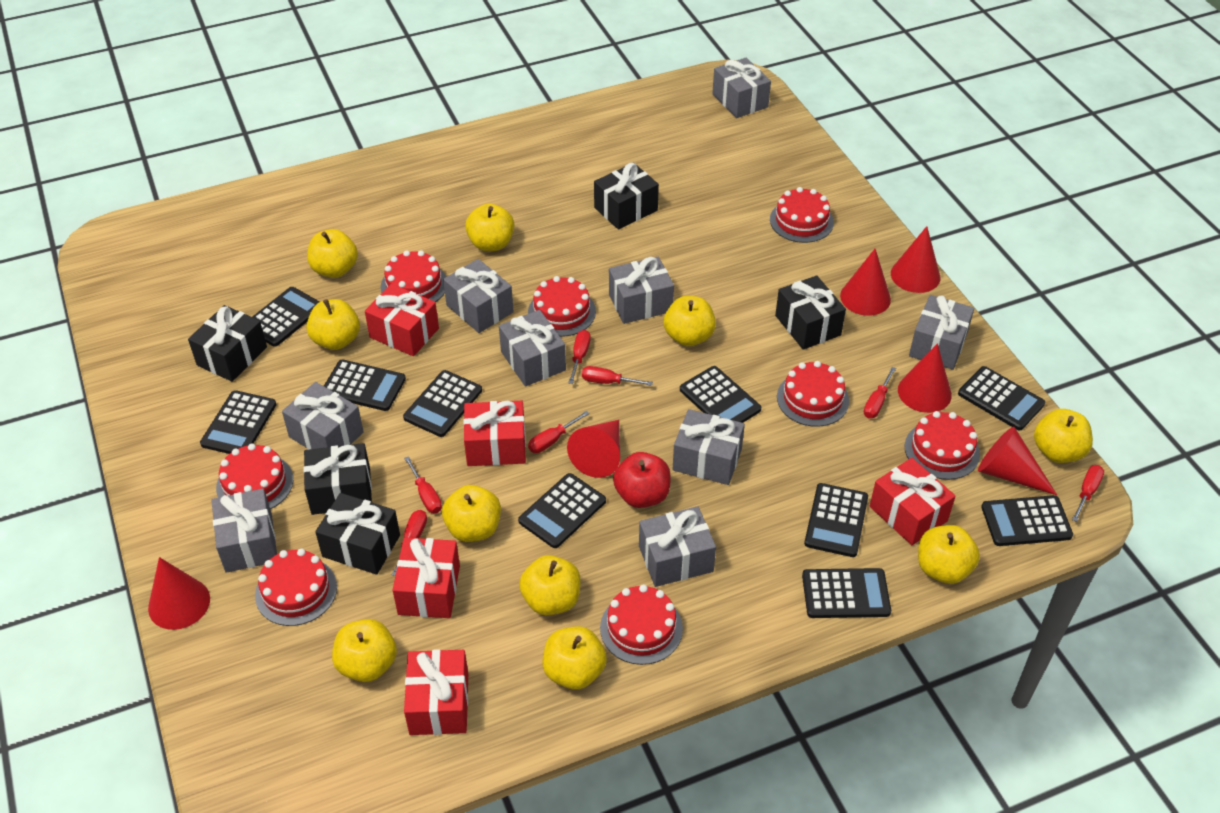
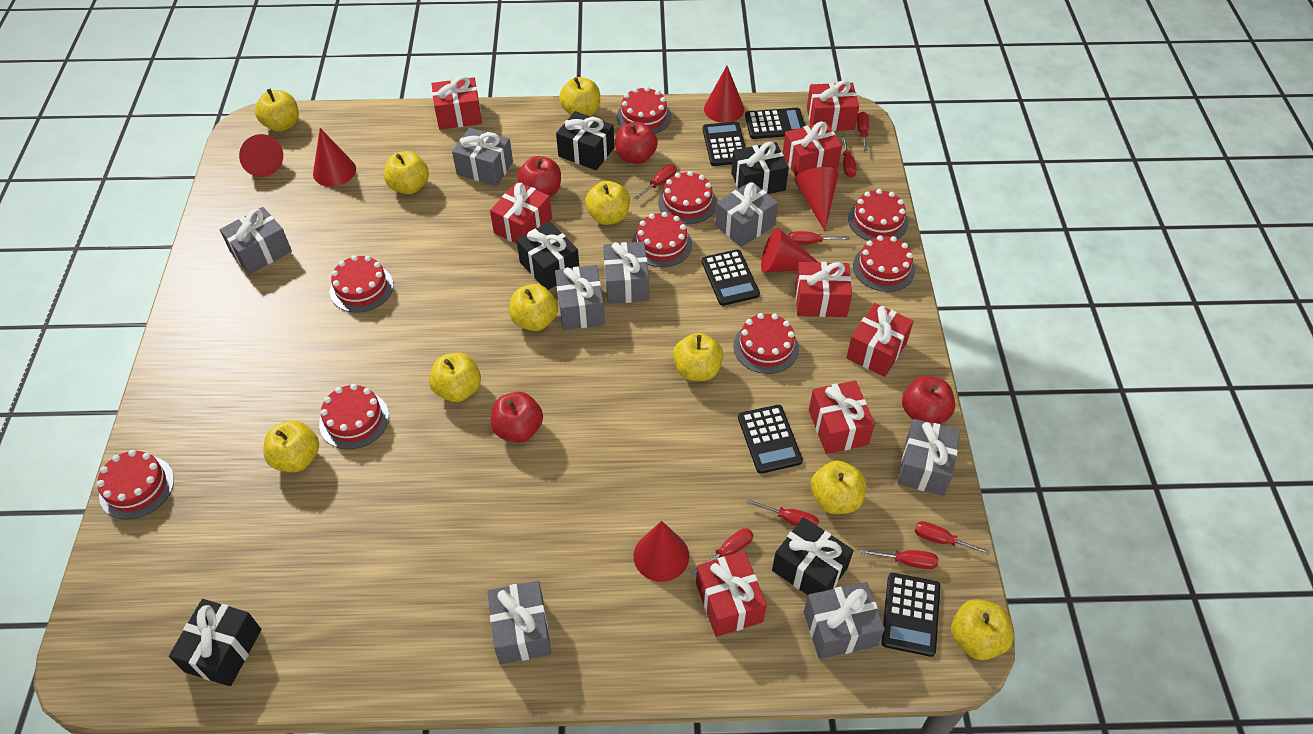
black calculator: 10 -> 5
grey gift: 9 -> 8
red apple: 1 -> 4
red cake: 8 -> 9
red gift: 5 -> 8
red screwdriver: 7 -> 8

